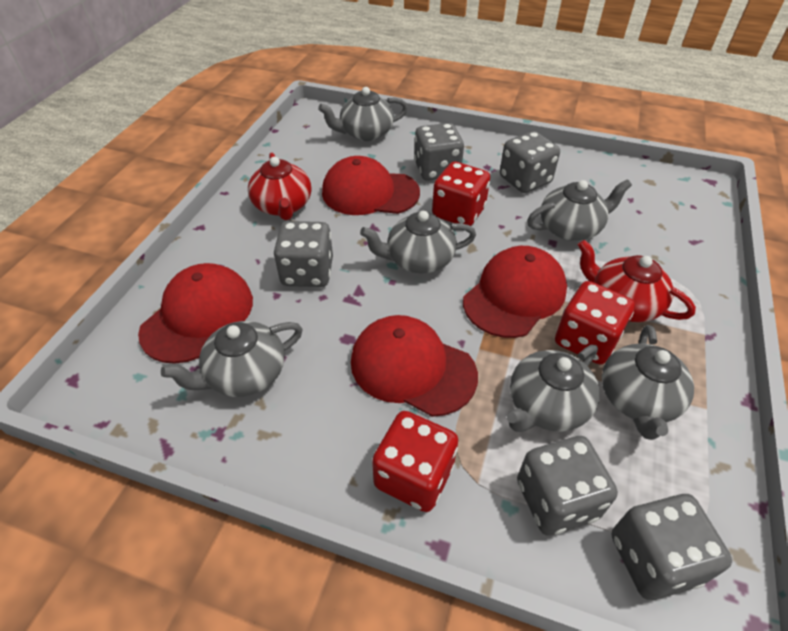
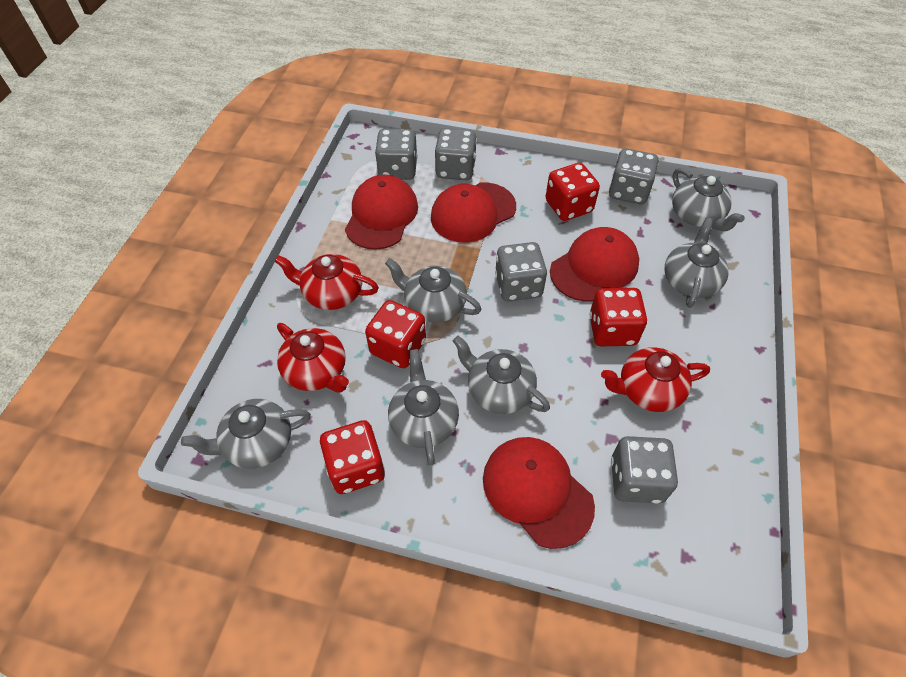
red dice: 3 -> 4
red teapot: 2 -> 3

